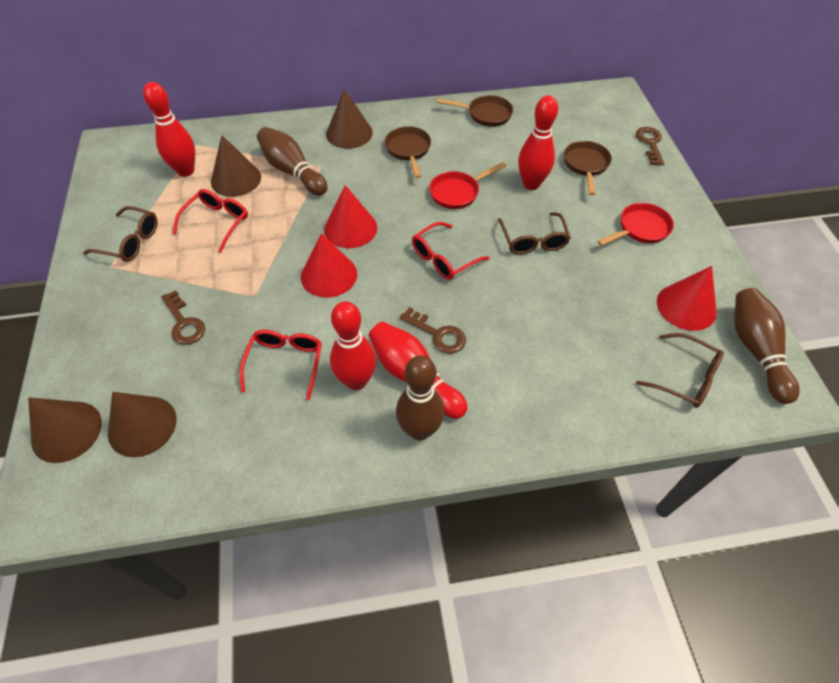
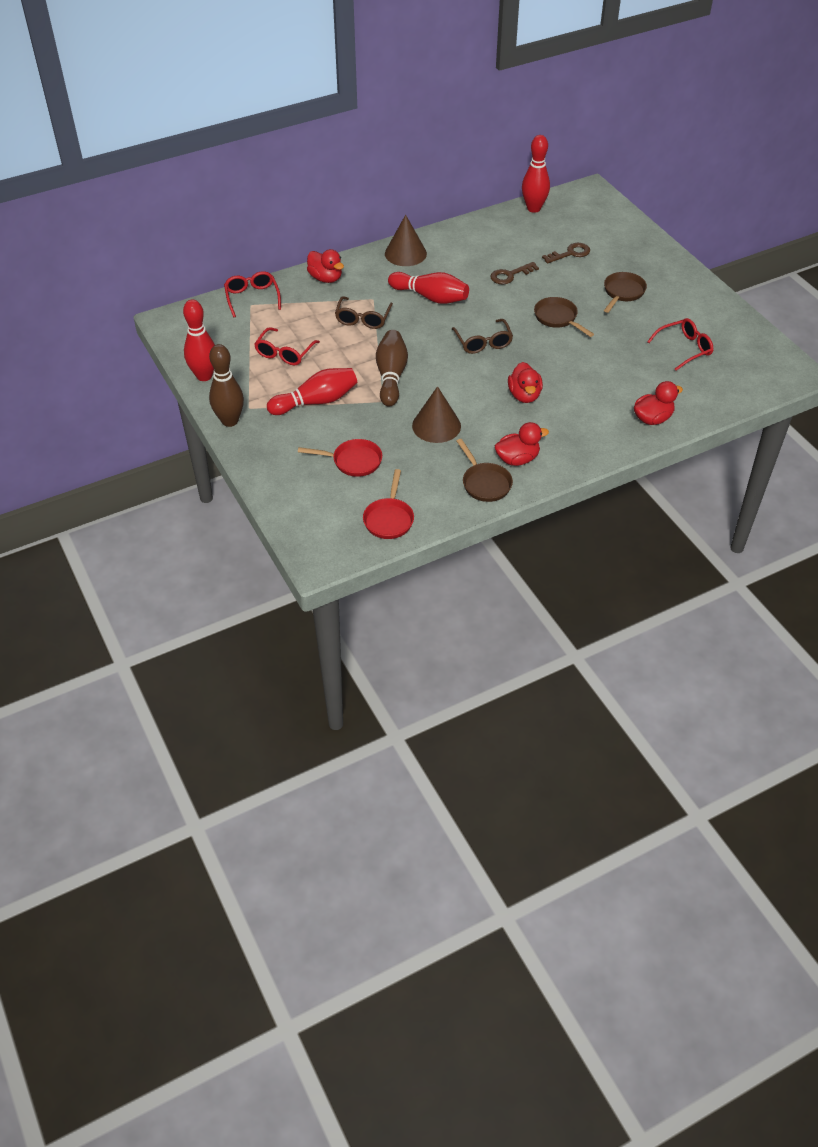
brown bowling pin: 3 -> 2
brown cone: 4 -> 2
brown glasses: 3 -> 2
brown key: 3 -> 2
red cone: 3 -> 0
red duck: 0 -> 4

